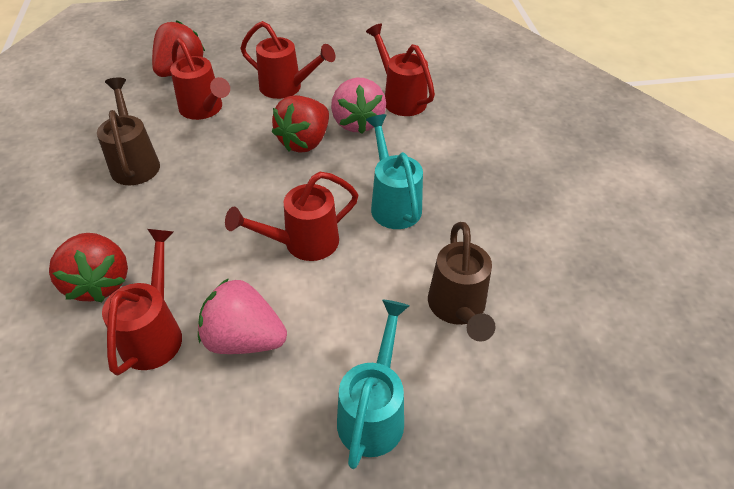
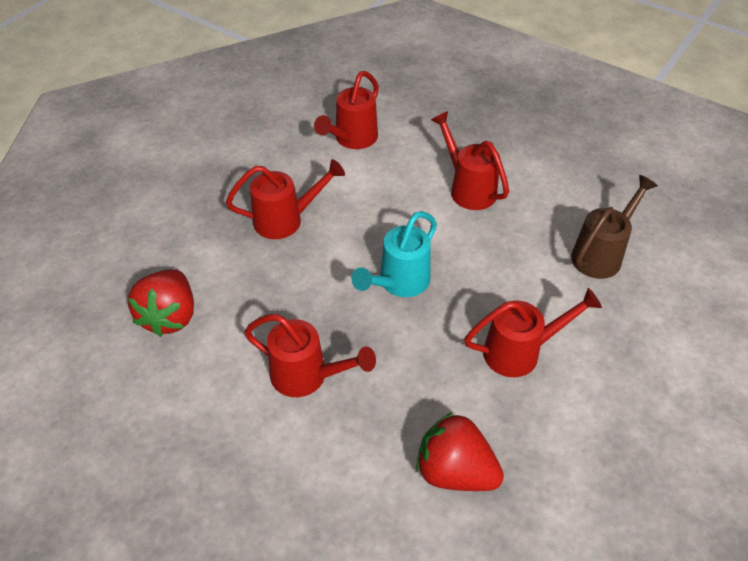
brown watering can: 2 -> 1
pink strawberry: 2 -> 0
red strawberry: 3 -> 2
turquoise watering can: 2 -> 1

